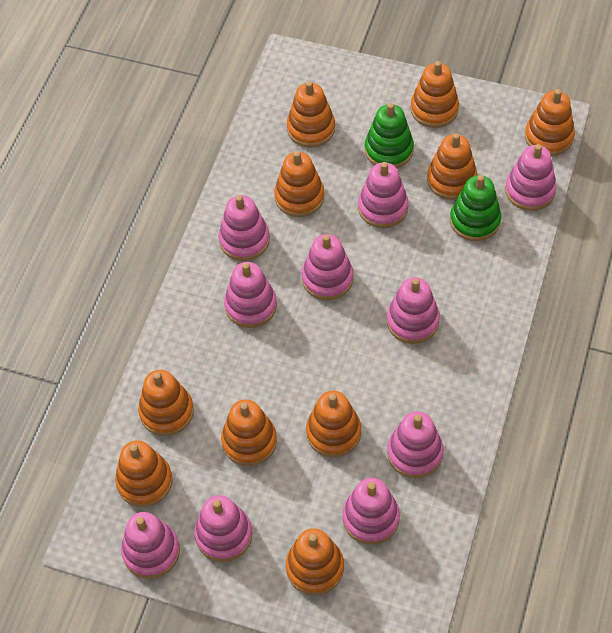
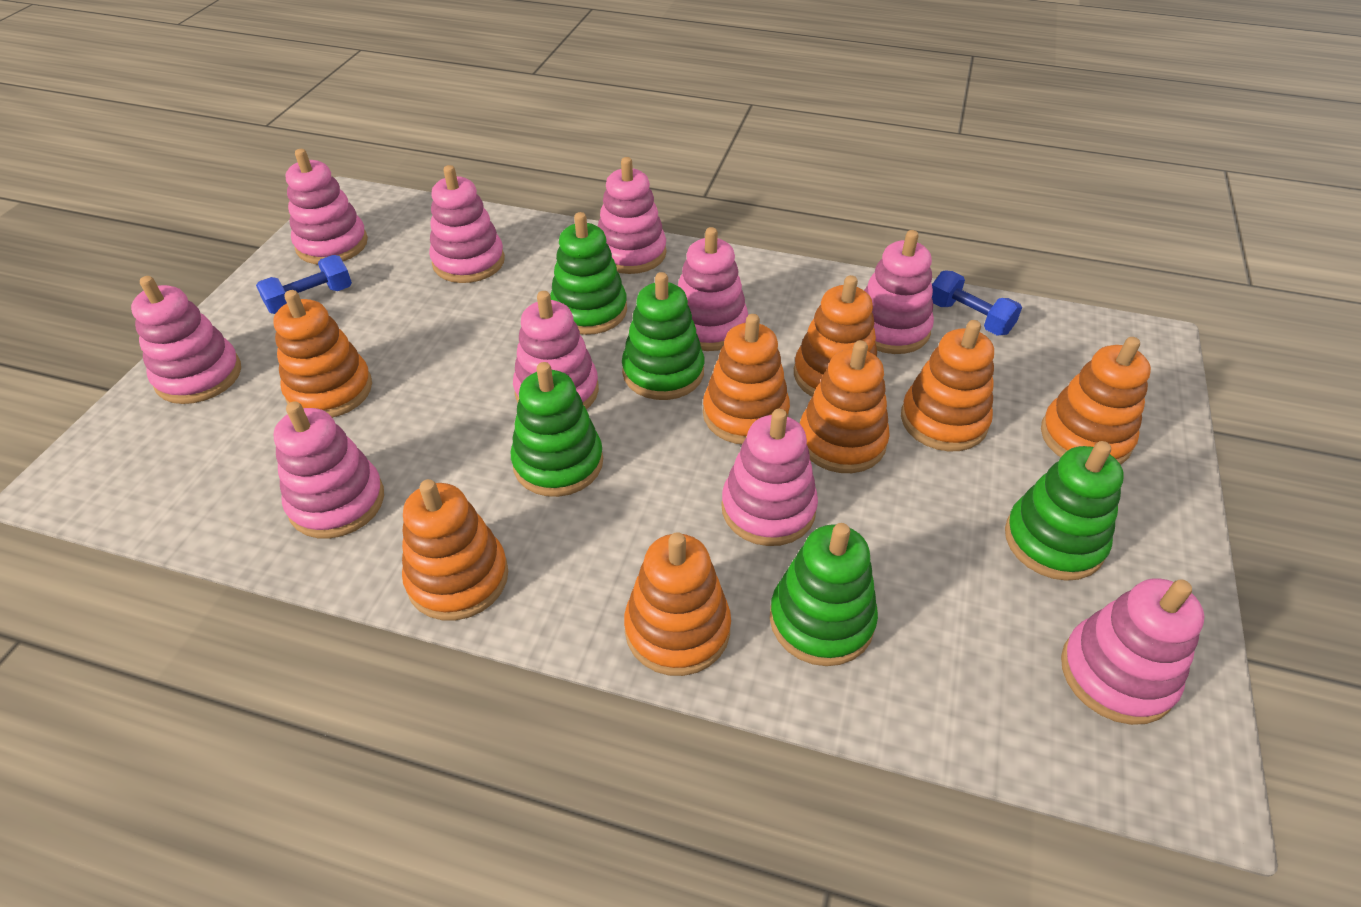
blue dumbbell: 0 -> 2
green stacking toy: 2 -> 5
orange stacking toy: 10 -> 8

